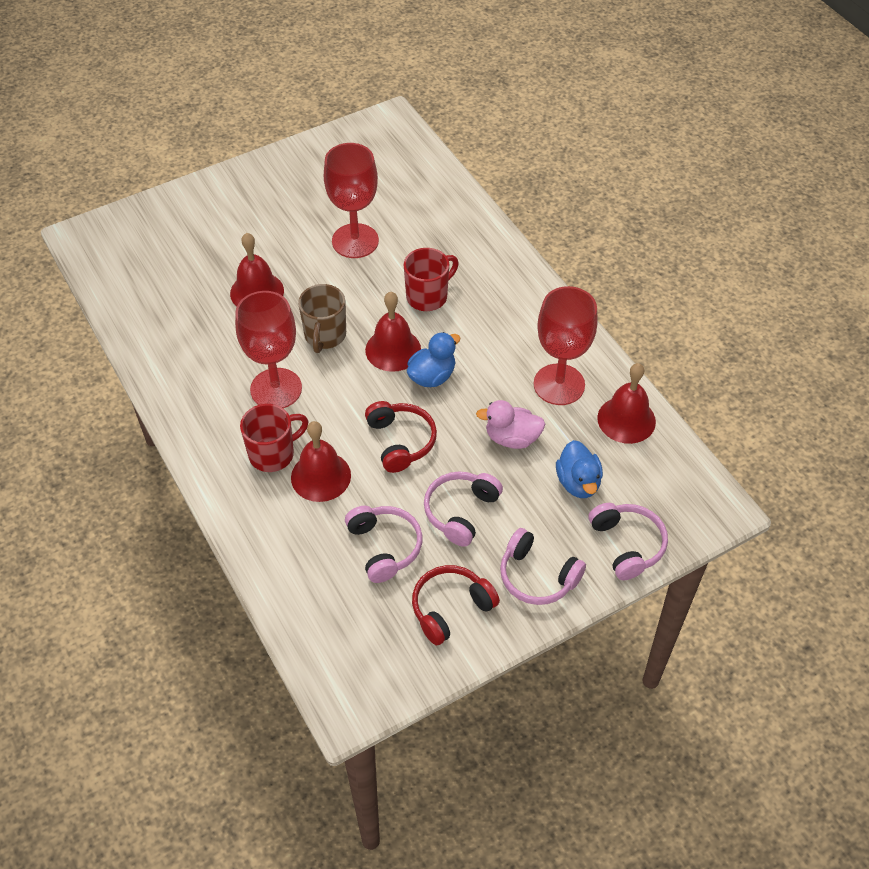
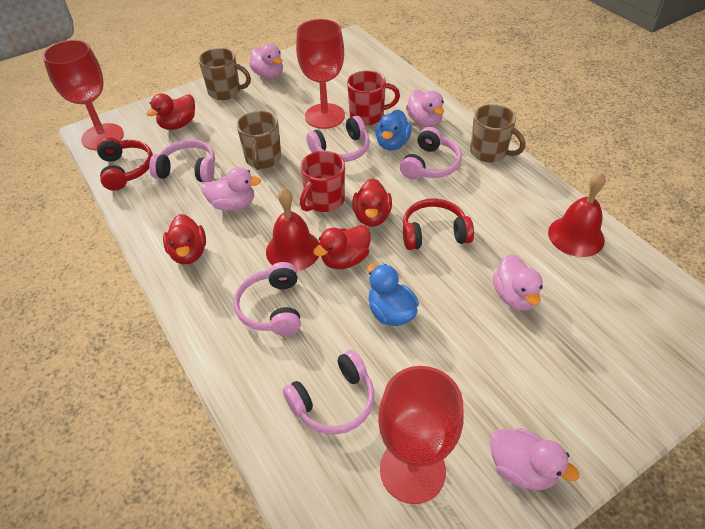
brown mug: 1 -> 3
pink duck: 1 -> 5
pink headphones: 4 -> 5
red bell: 4 -> 2
red duck: 0 -> 4

